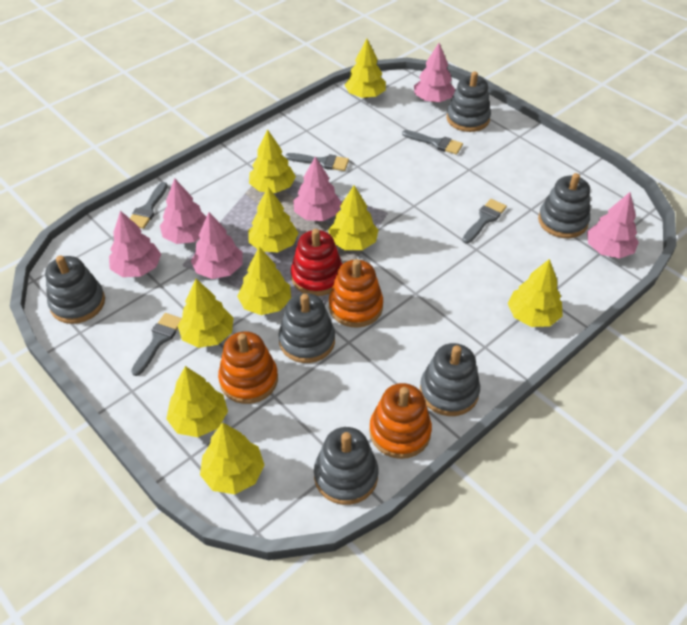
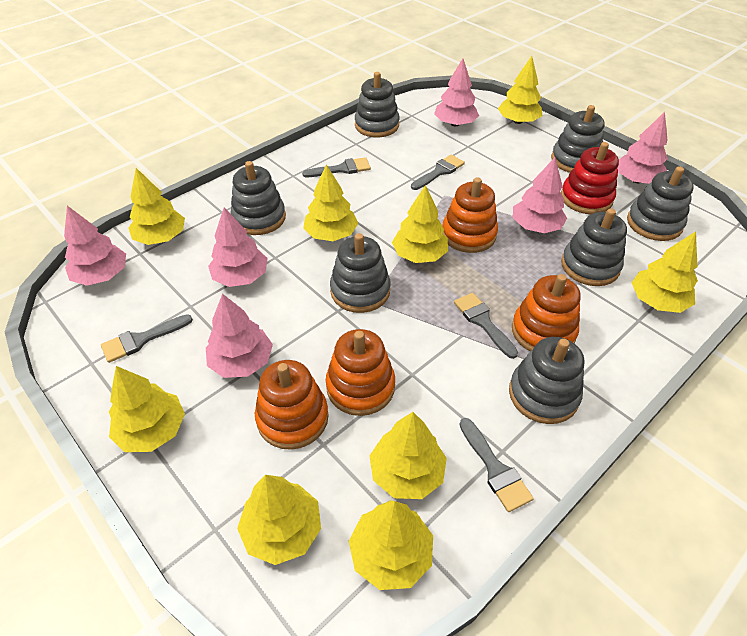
grey stacking toy: 6 -> 7
orange stacking toy: 3 -> 4

